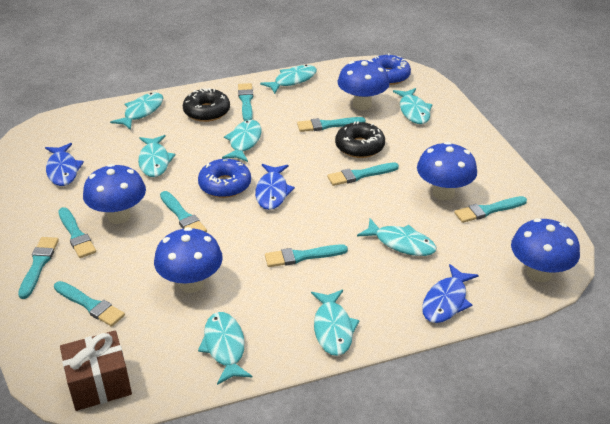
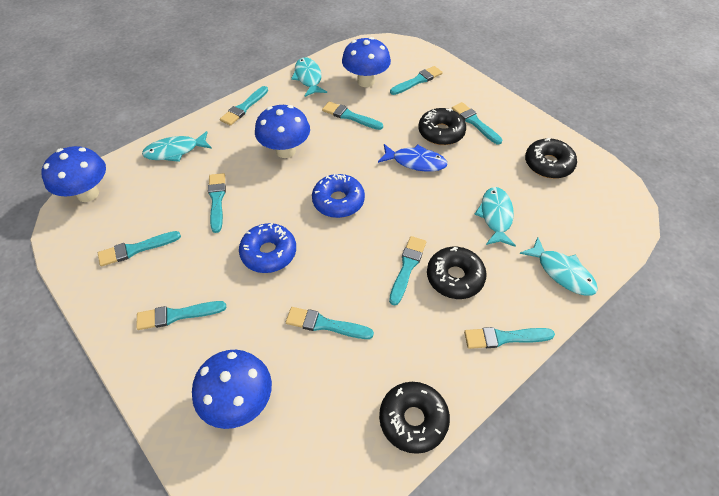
black donut: 2 -> 4
blue fish: 3 -> 1
blue mushroom: 5 -> 4
brown gift: 1 -> 0
turquoise brush: 9 -> 10
turquoise fish: 8 -> 4

